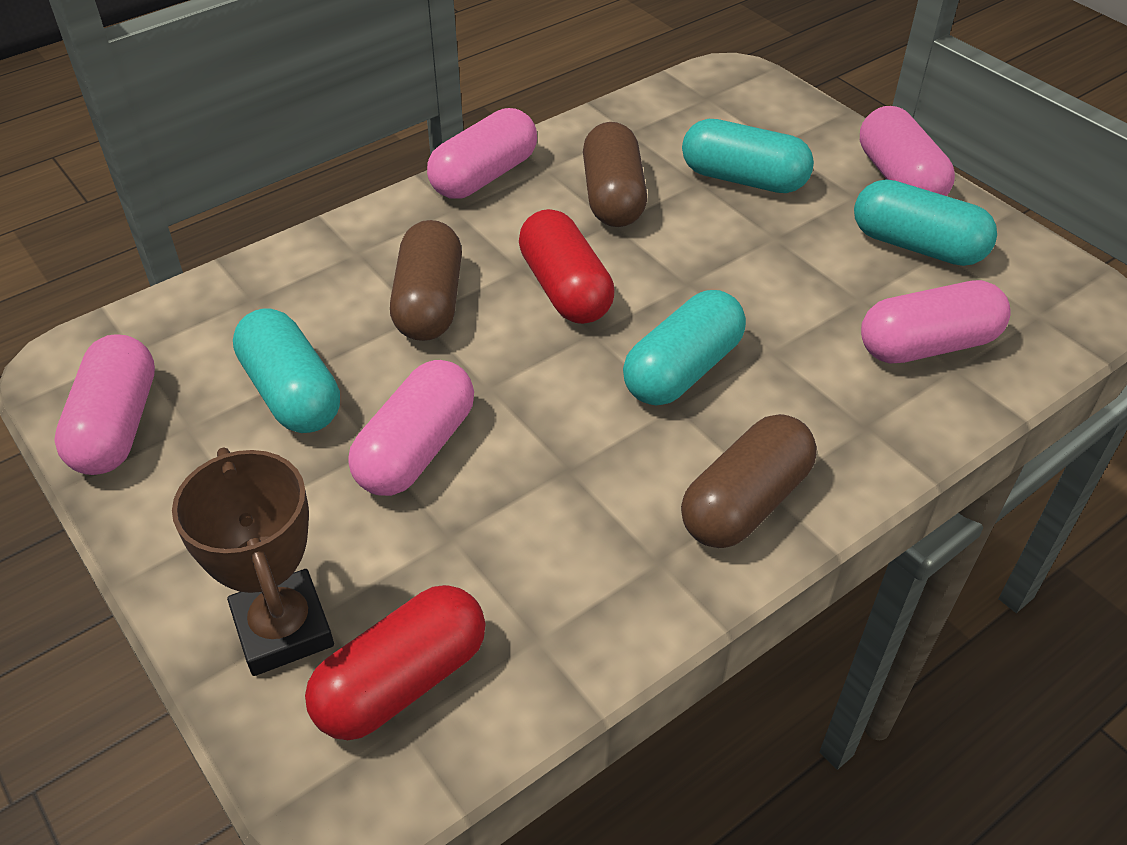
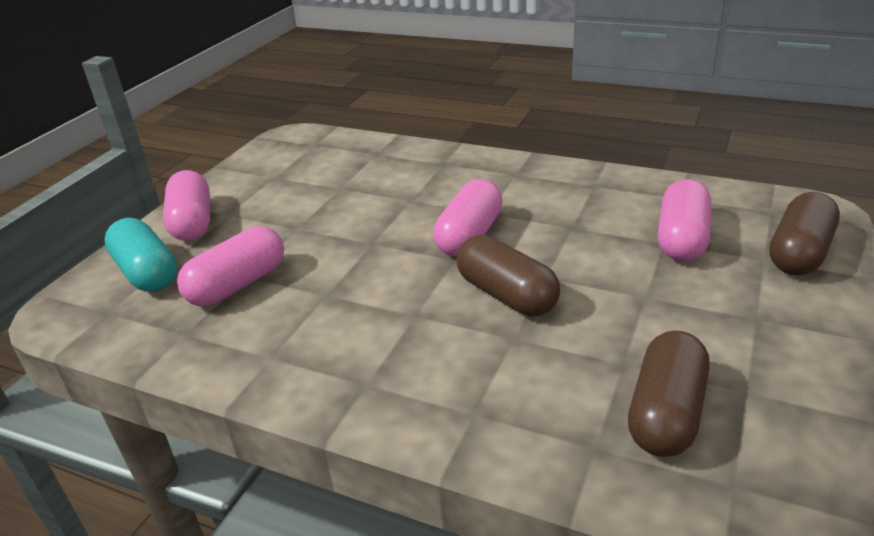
brown trophy: 1 -> 0
pink capsule: 5 -> 4
red capsule: 2 -> 0
turquoise capsule: 4 -> 1

